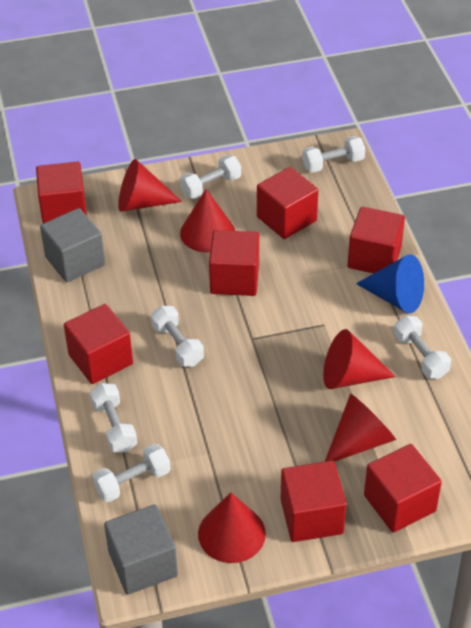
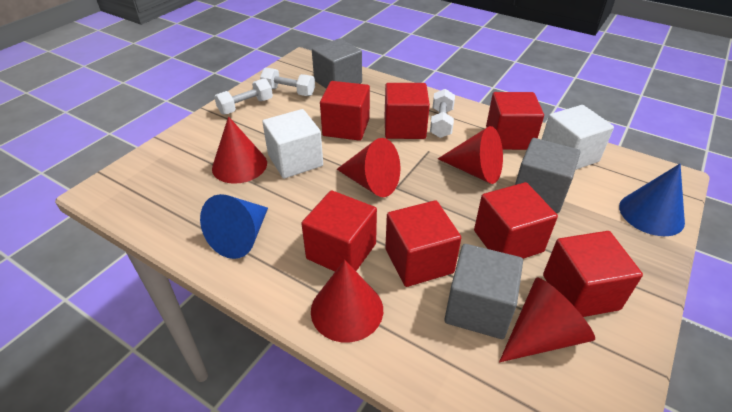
blue cone: 1 -> 2
grey cube: 2 -> 3
white cube: 0 -> 2
white dumbbell: 6 -> 3

